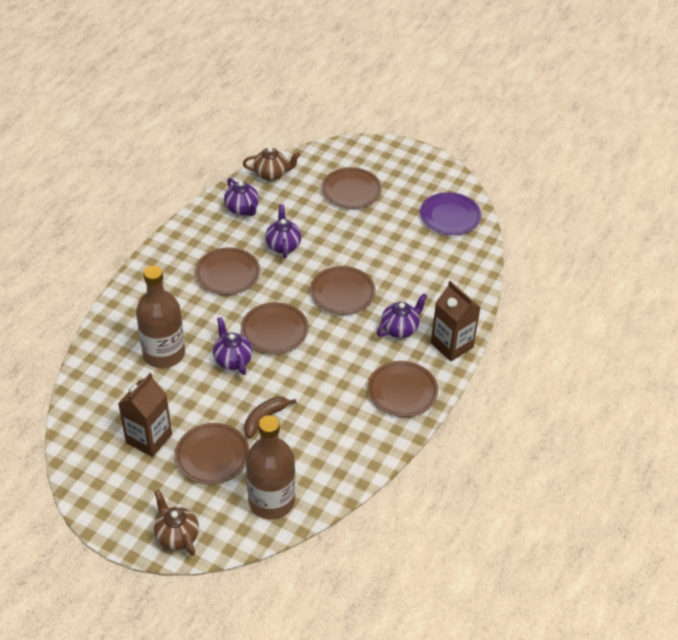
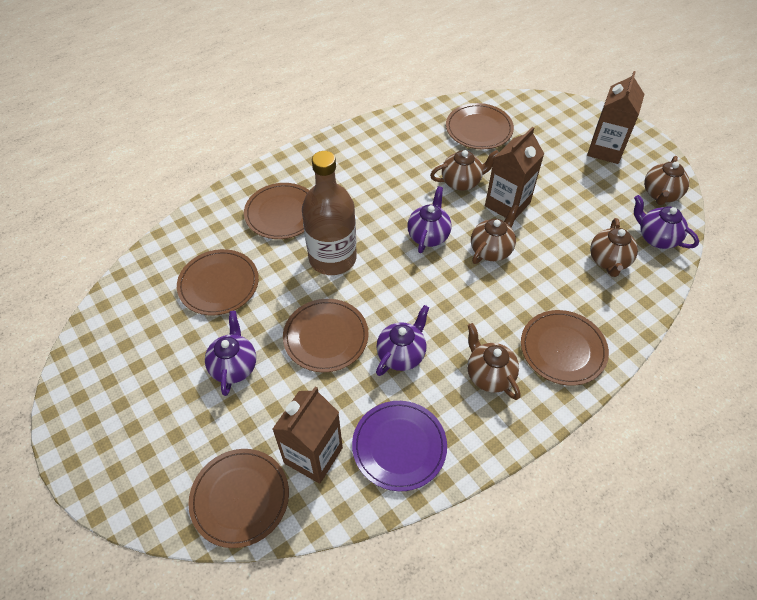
brown banana: 1 -> 0
brown bottle: 2 -> 1
brown carton: 2 -> 3
brown teapot: 2 -> 5

